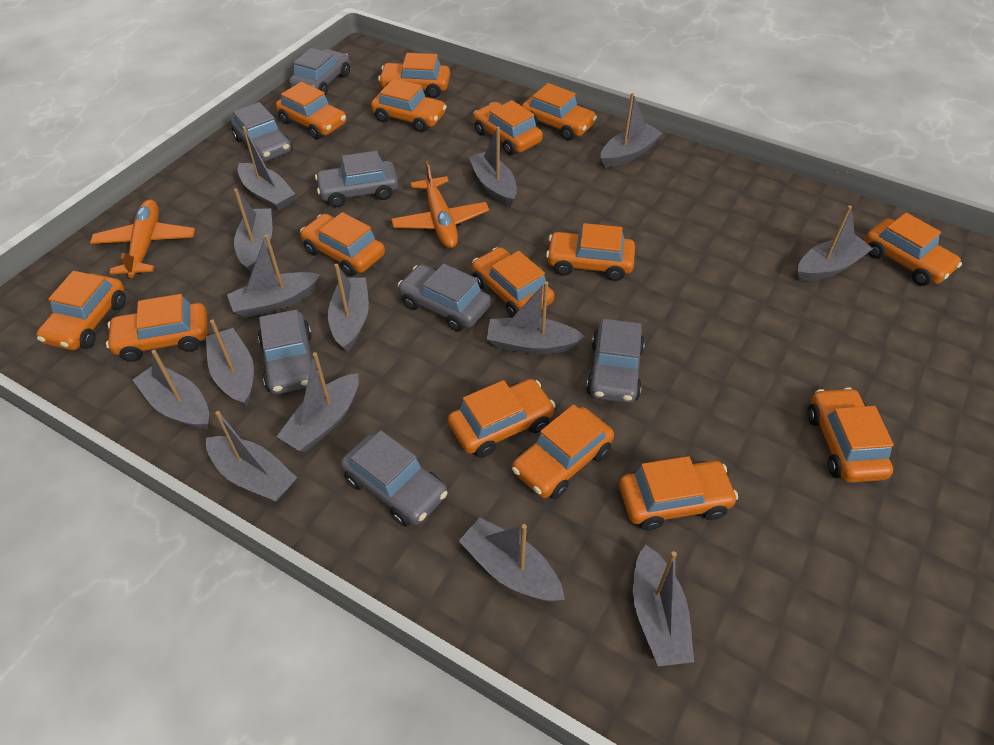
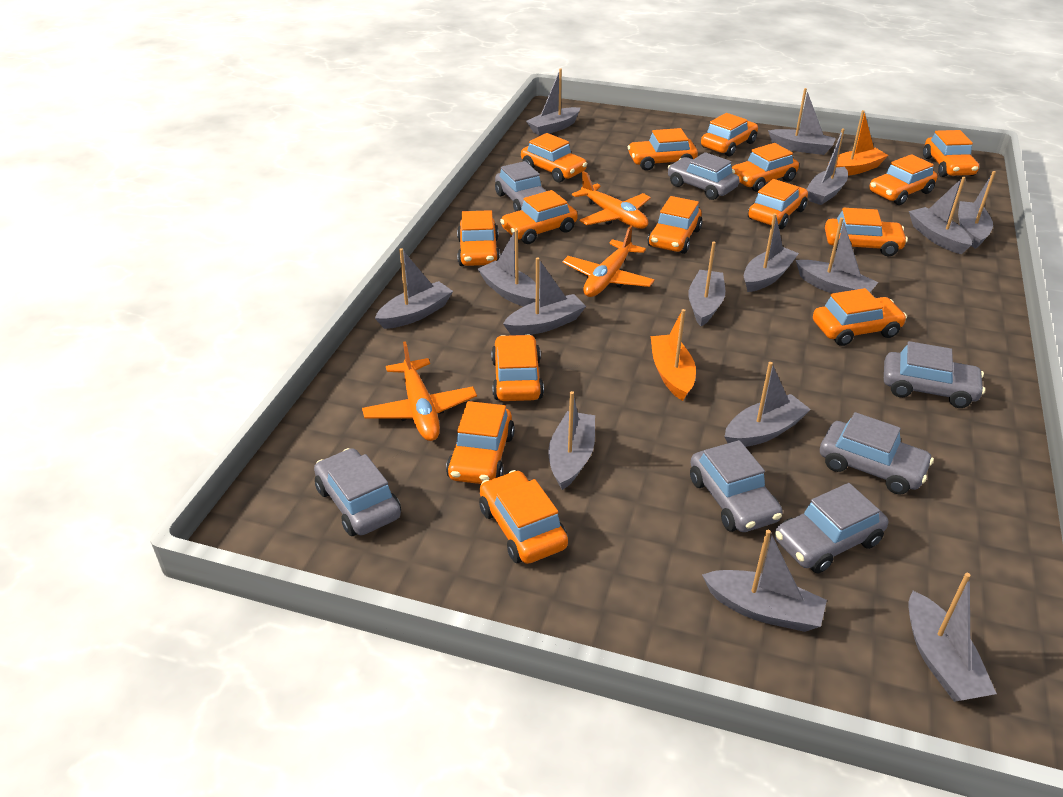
grey boat: 14 -> 15
orange boat: 0 -> 2
orange plane: 2 -> 3

